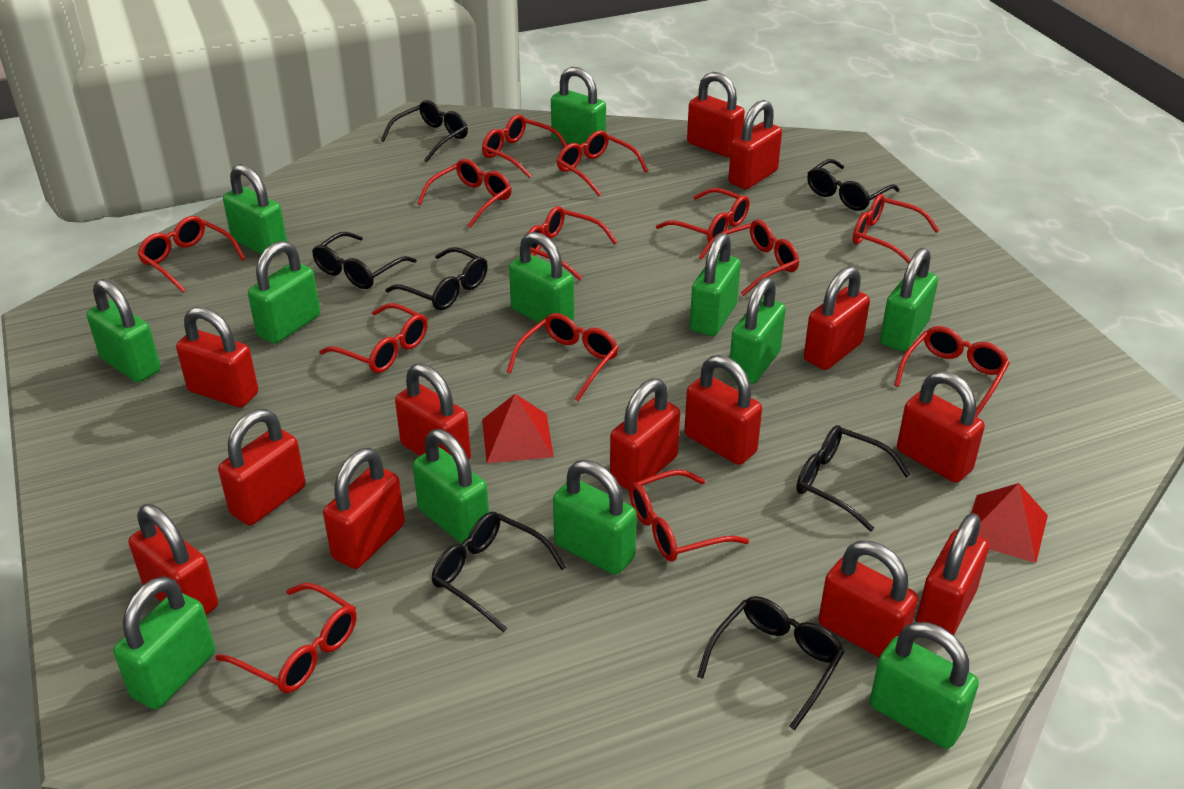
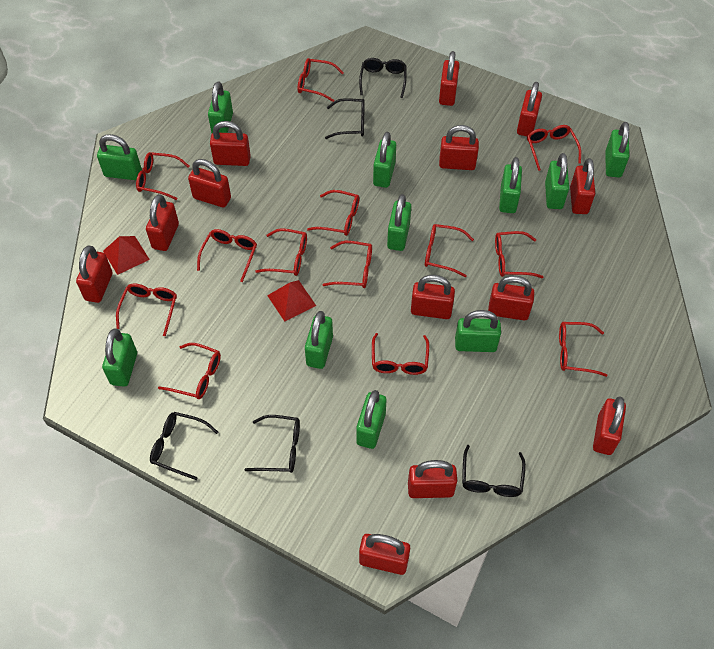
black glasses: 7 -> 5
green padlock: 12 -> 11

